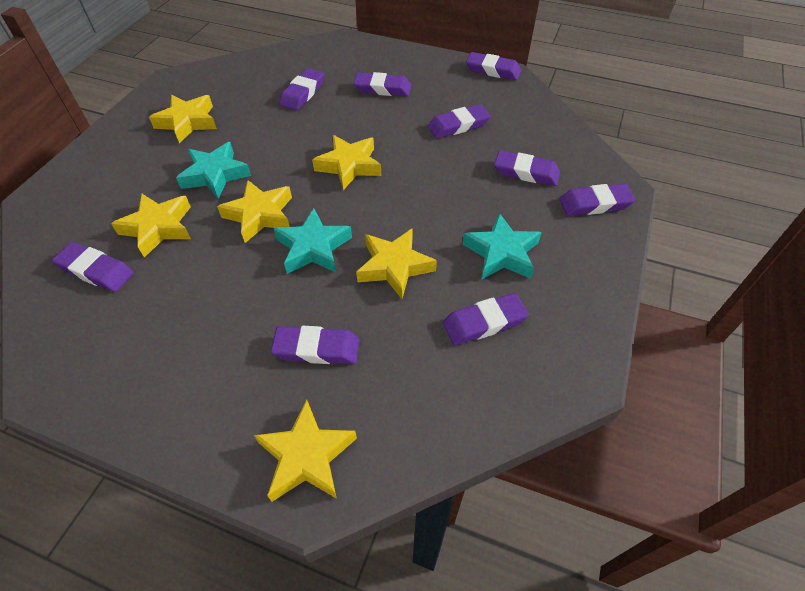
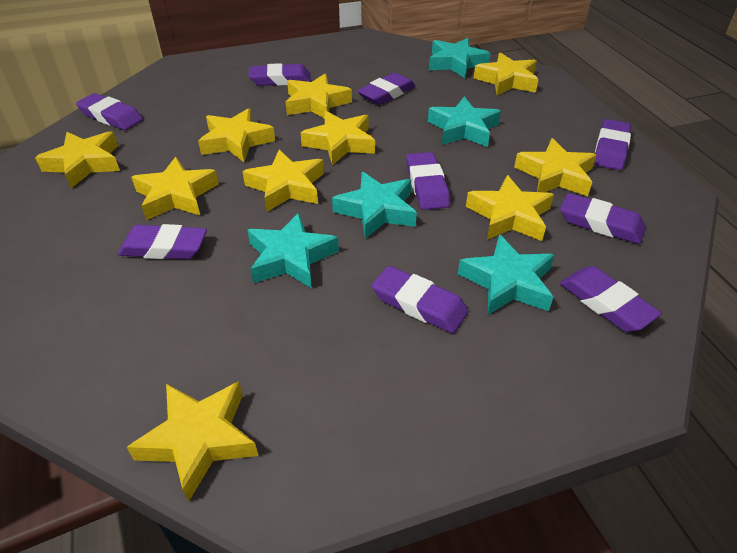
turquoise star: 3 -> 5
yellow star: 6 -> 10

